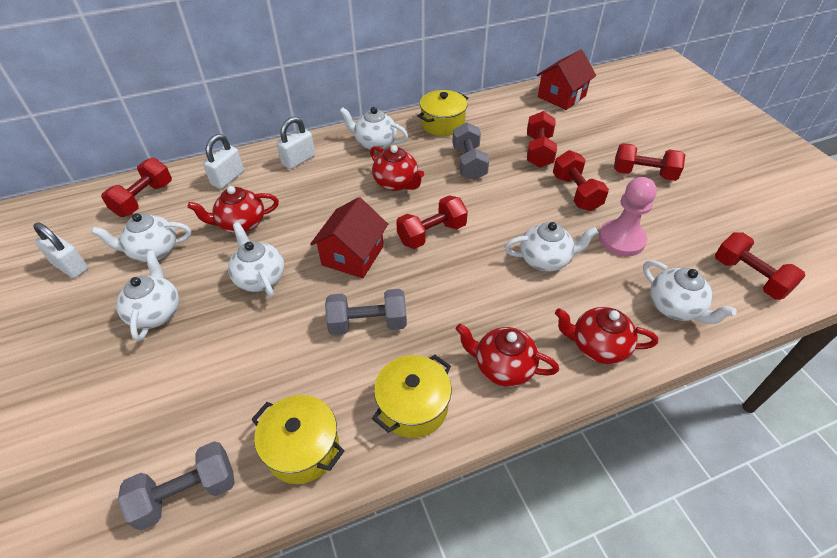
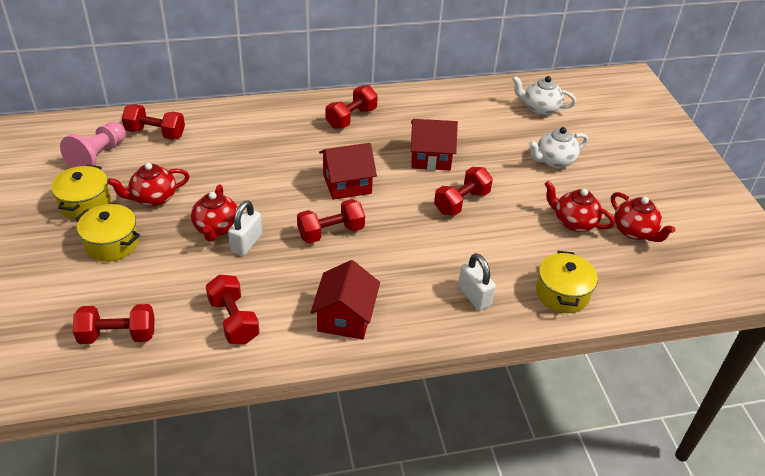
grey dumbbell: 3 -> 0
red house: 2 -> 3
white padlock: 3 -> 2
white teapot: 6 -> 2

